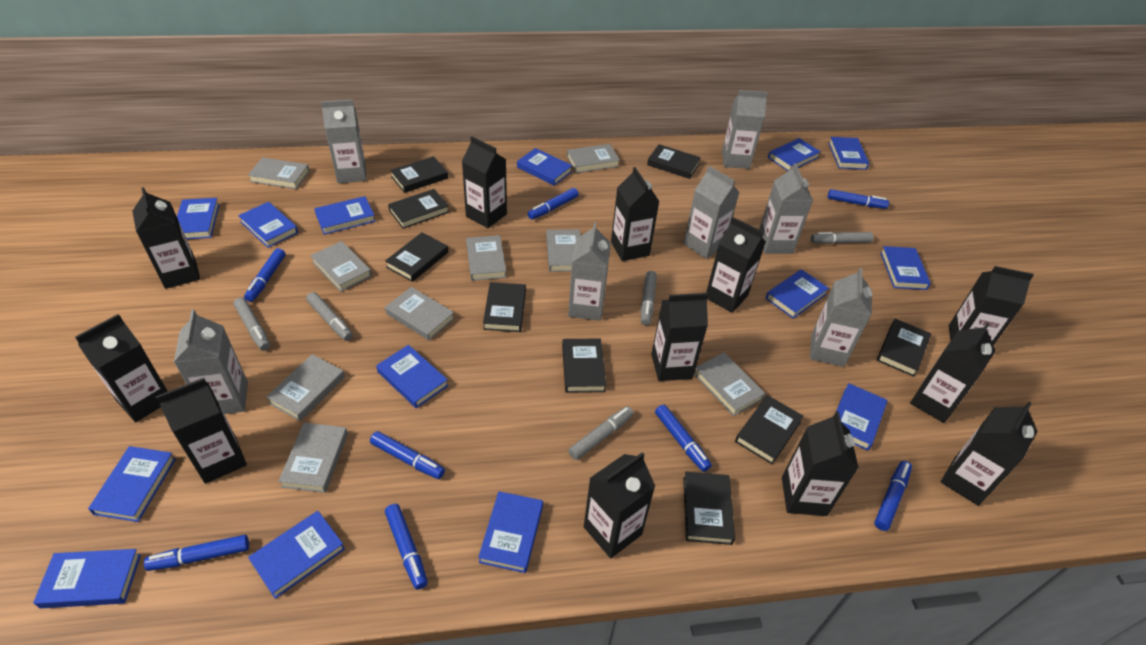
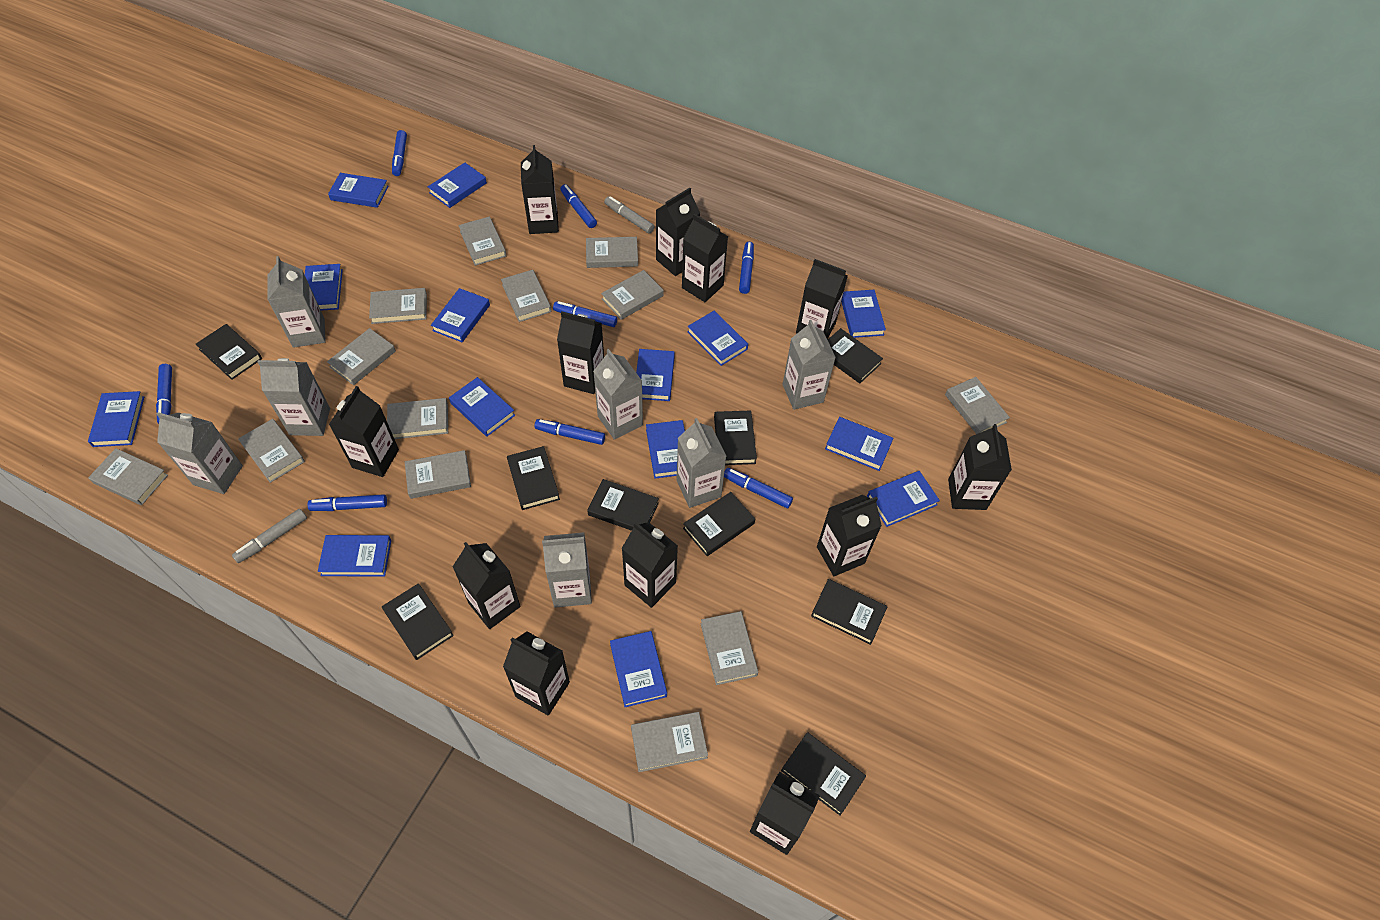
grey book: 9 -> 13
grey marker: 5 -> 2

